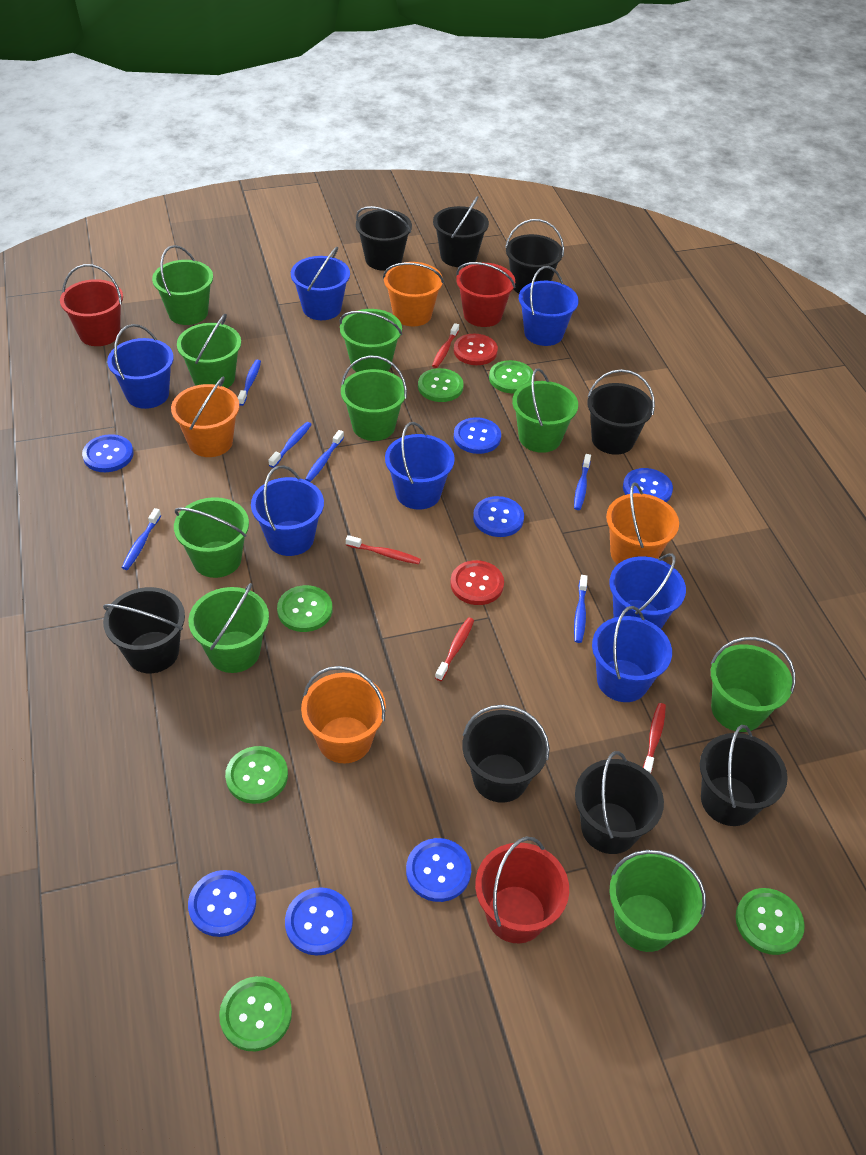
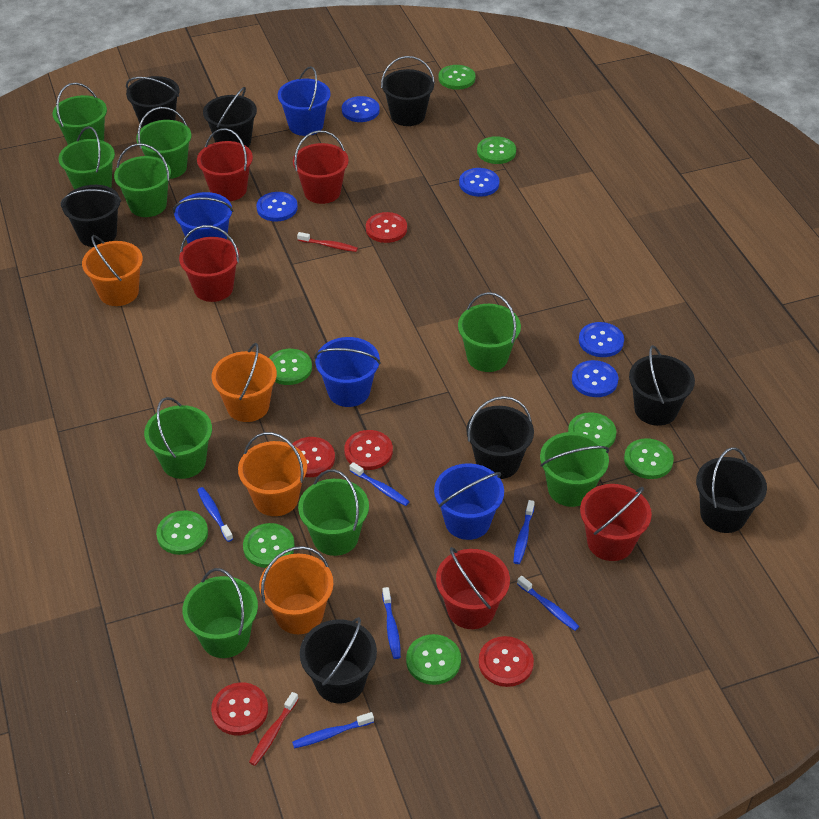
blue bucket: 7 -> 4
blue button: 7 -> 5
green button: 6 -> 8
red bucket: 3 -> 5
red button: 2 -> 5
red toothbrush: 4 -> 2

